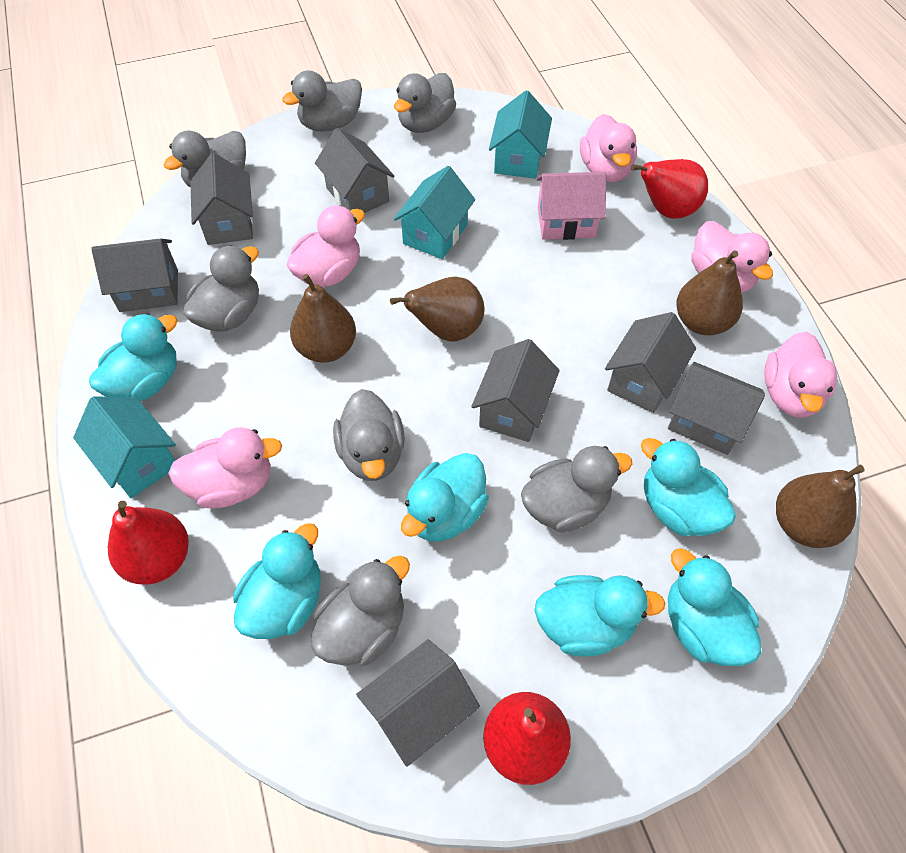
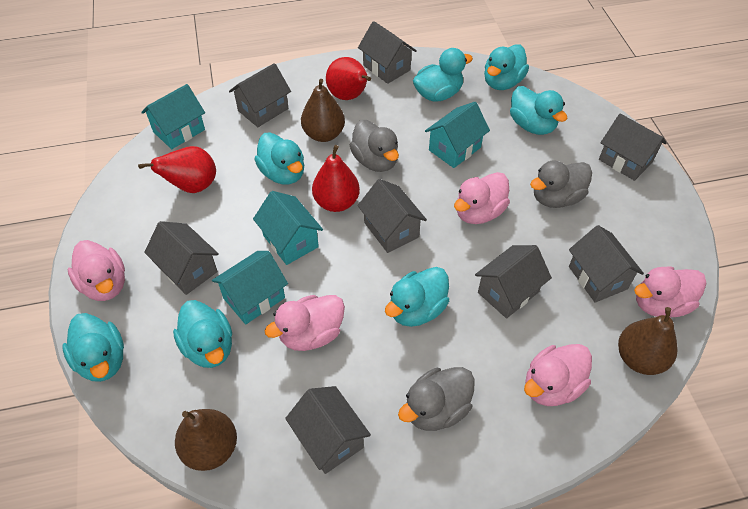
brown pear: 4 -> 3
grey duck: 7 -> 3
grey house: 7 -> 8
pink house: 1 -> 0
turquoise duck: 6 -> 7
turquoise house: 3 -> 4

